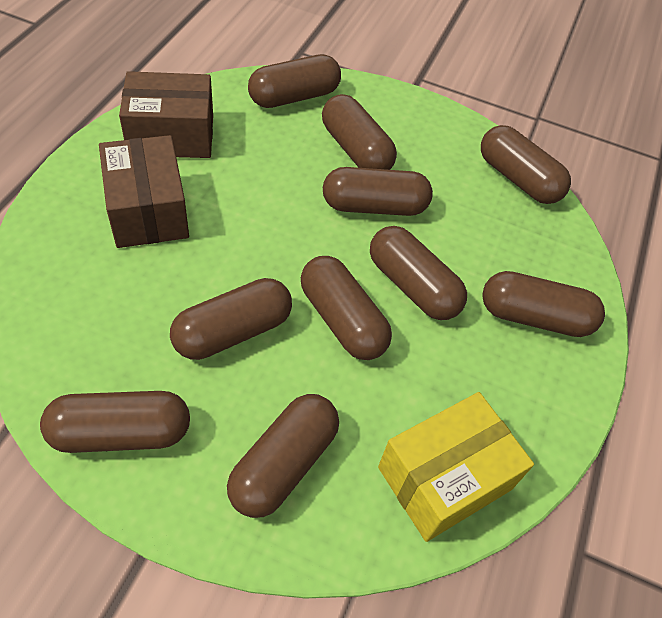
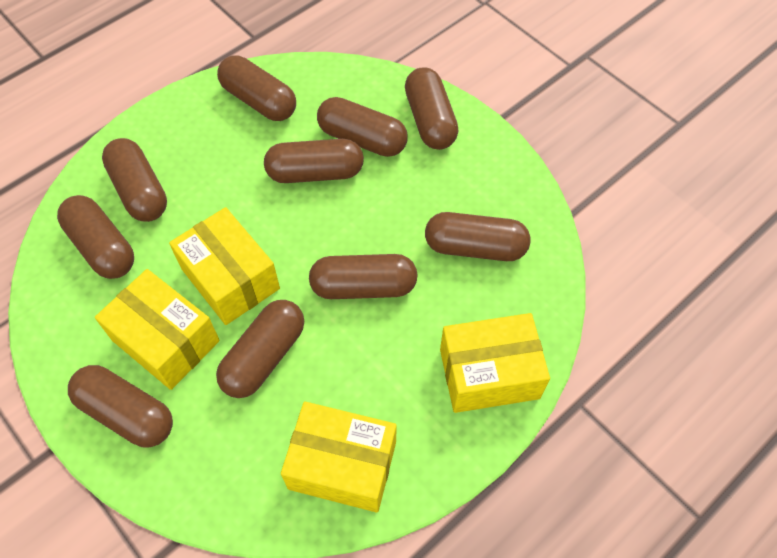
brown box: 2 -> 0
yellow box: 1 -> 4

